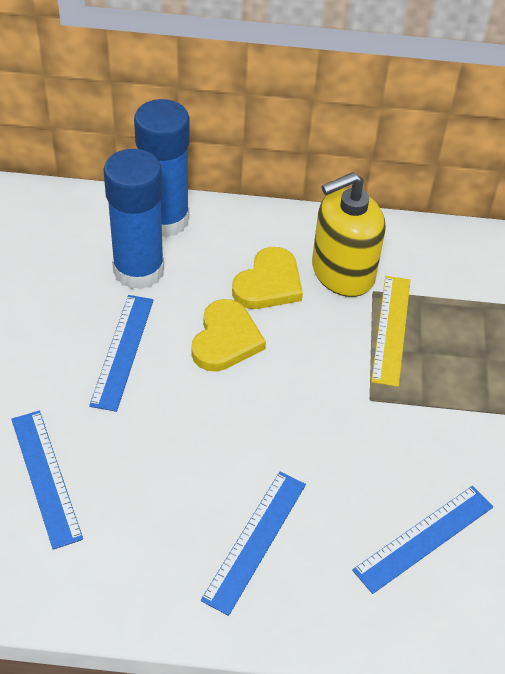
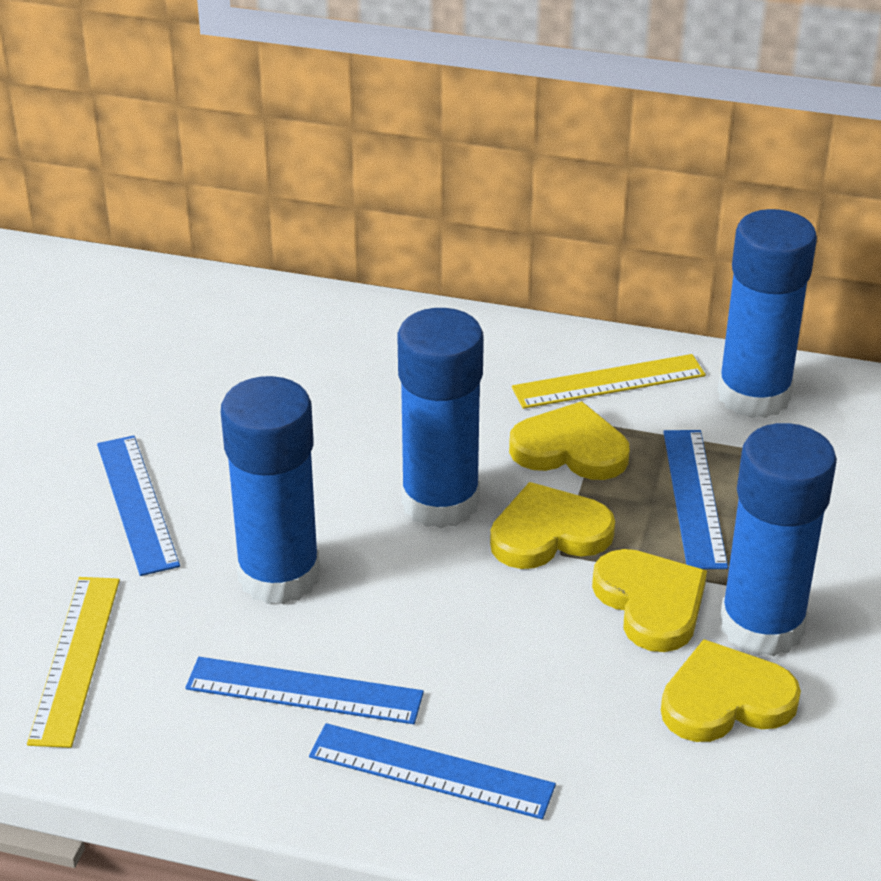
blue glue stick: 2 -> 4
yellow heart: 2 -> 4
yellow ruler: 1 -> 2
yellow soap dispenser: 1 -> 0

